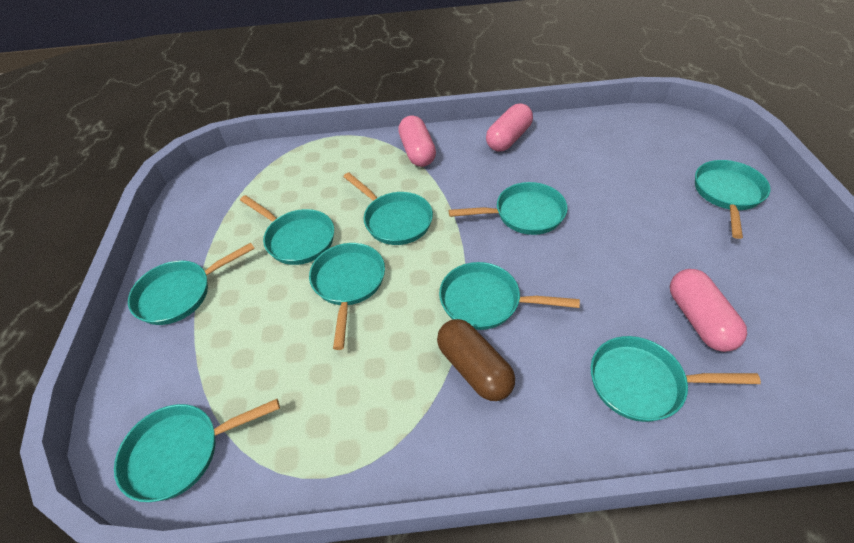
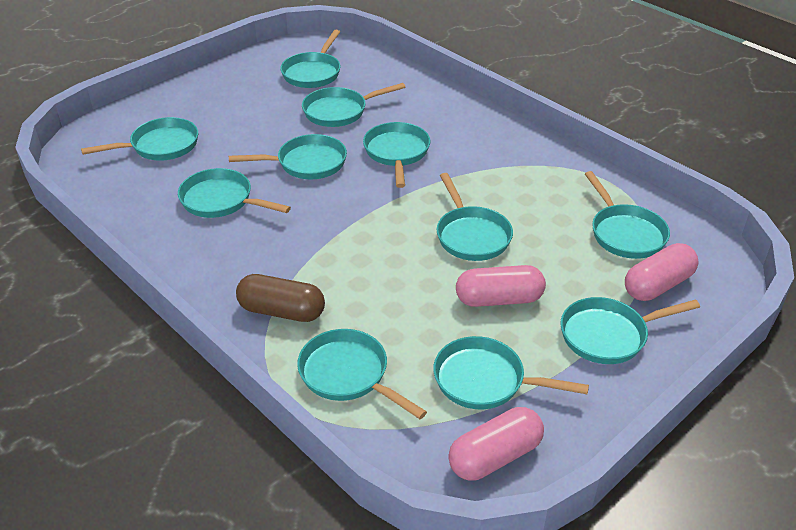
turquoise pan: 9 -> 11

